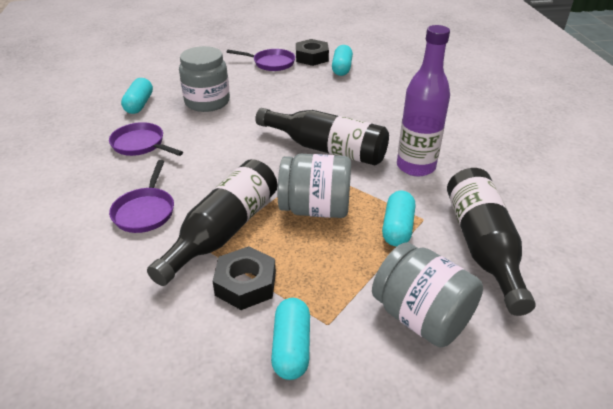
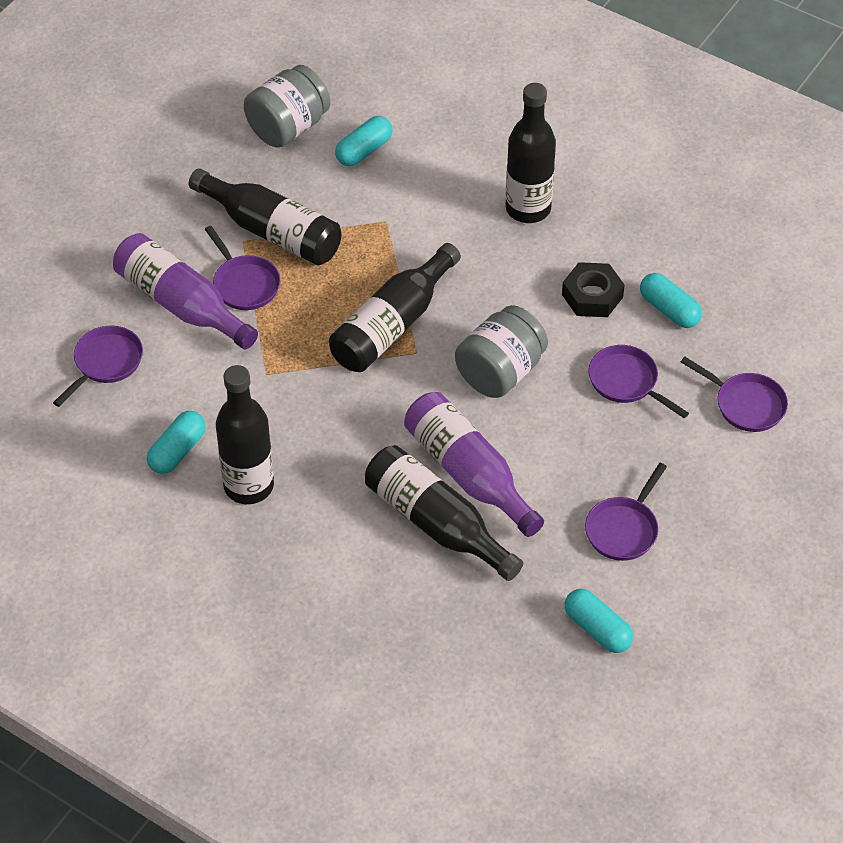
black bottle: 3 -> 5
black nut: 2 -> 1
grey jar: 3 -> 2
purple bottle: 1 -> 2
purple pan: 3 -> 5

